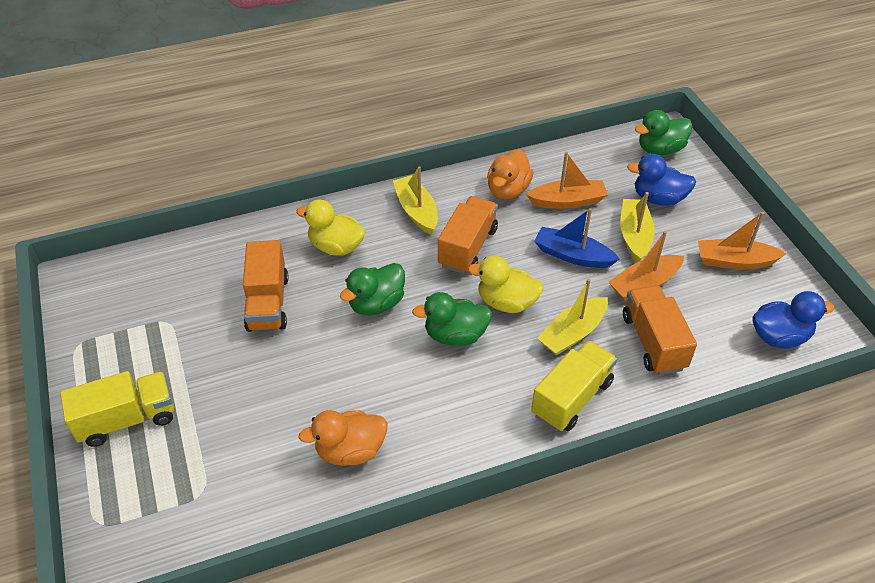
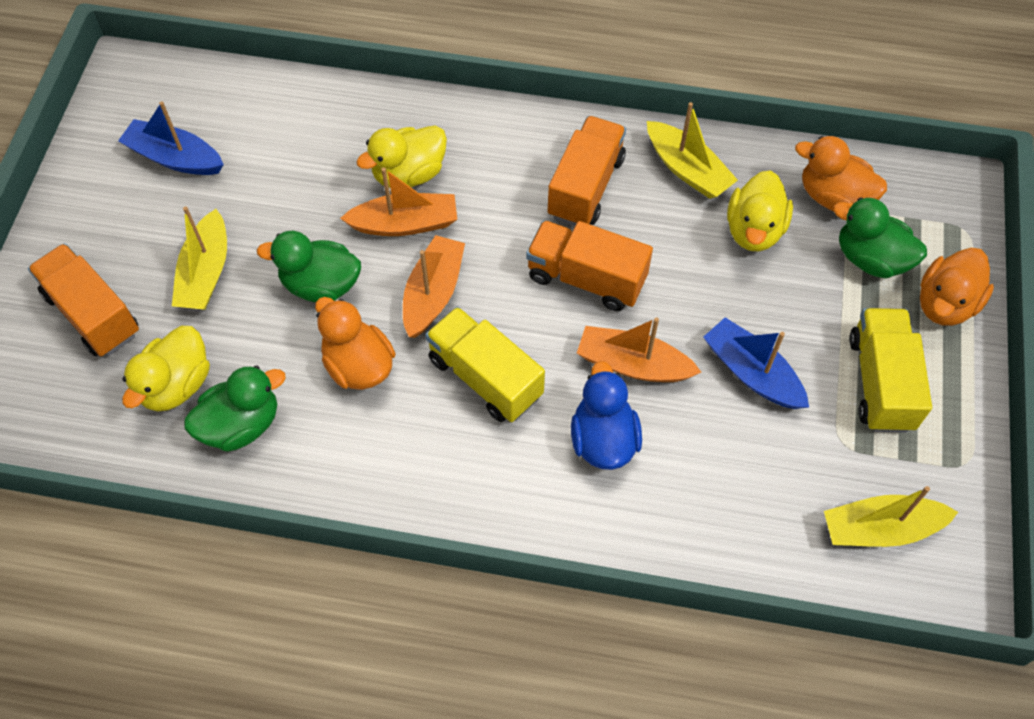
blue boat: 1 -> 2
blue duck: 2 -> 1
orange duck: 2 -> 3
yellow duck: 2 -> 3

